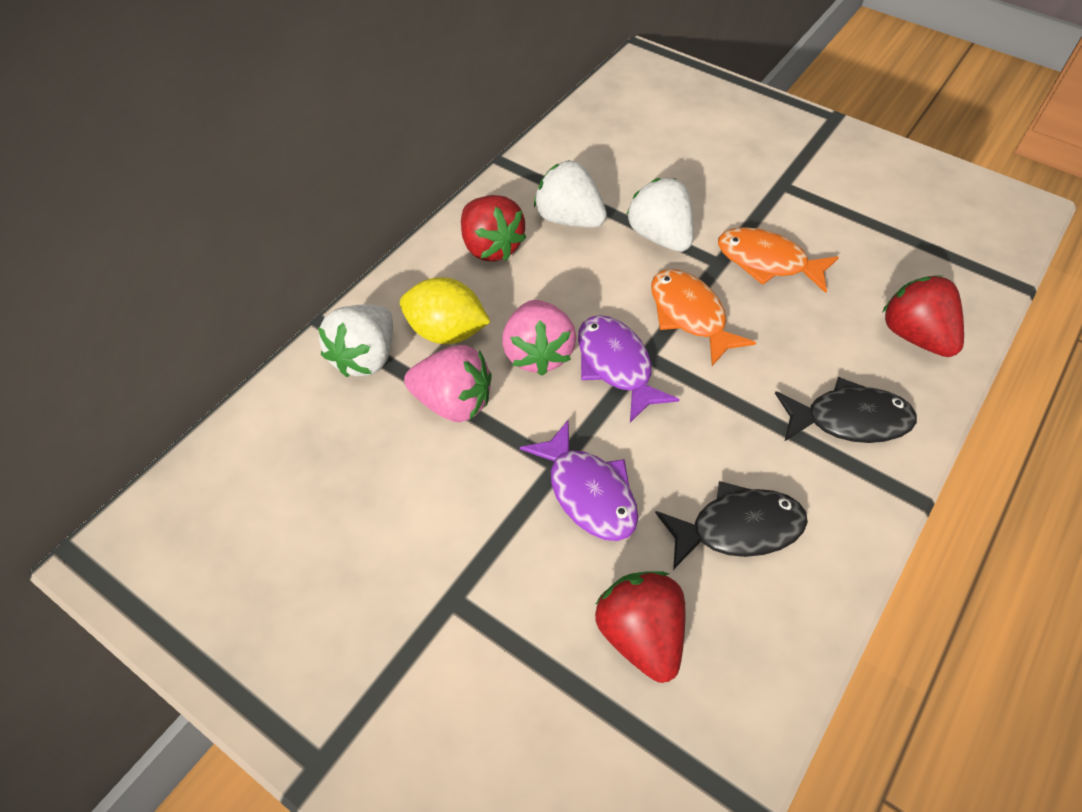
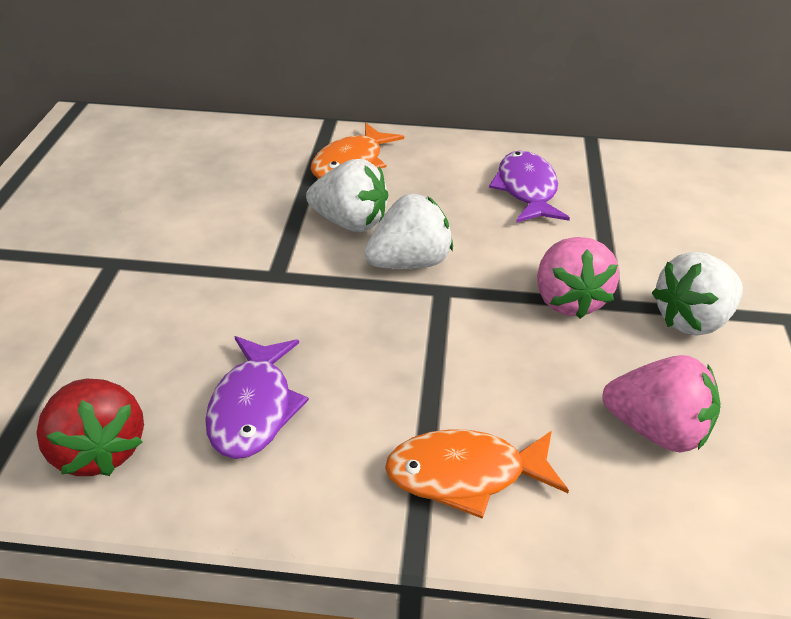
black fish: 2 -> 0
red strawberry: 3 -> 1
yellow lemon: 1 -> 0

